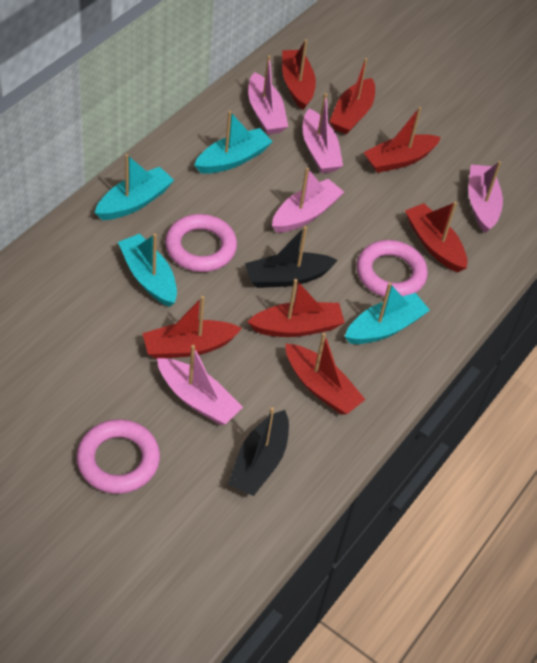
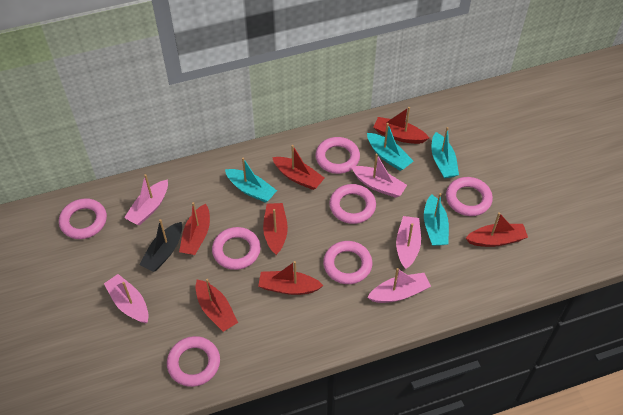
black boat: 2 -> 1
pink ring: 3 -> 7

